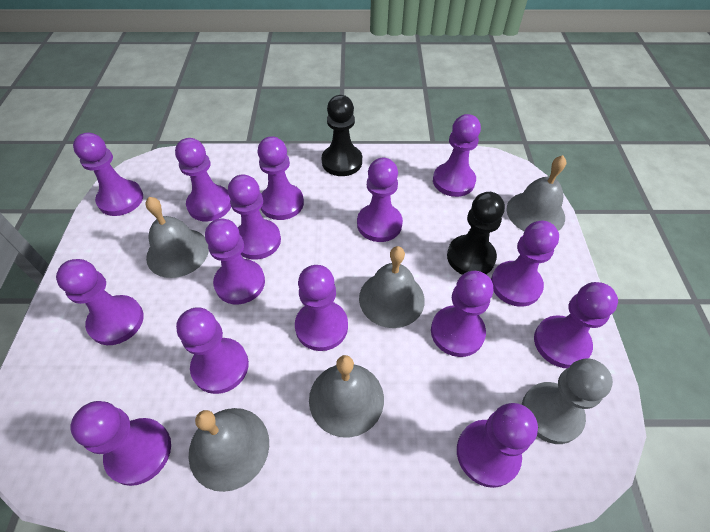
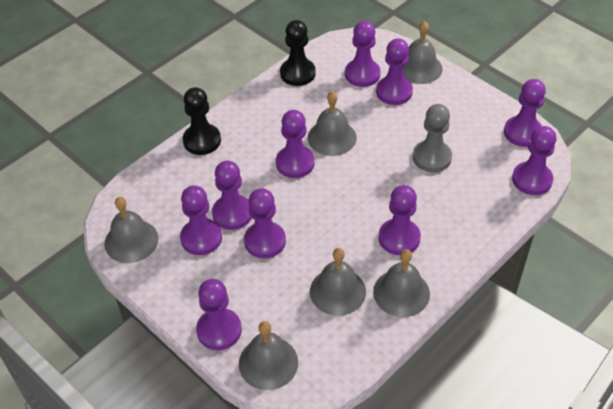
grey bell: 5 -> 6
purple pawn: 15 -> 10

